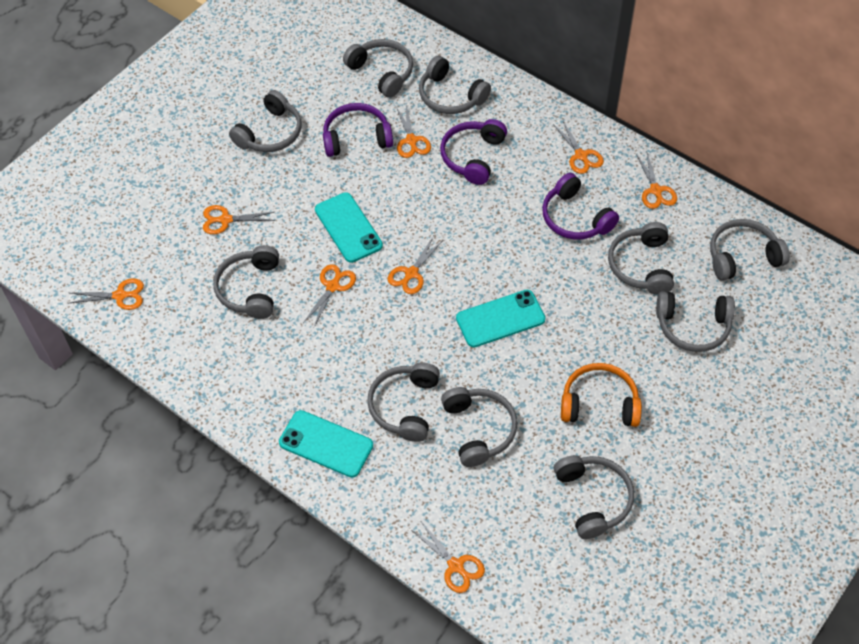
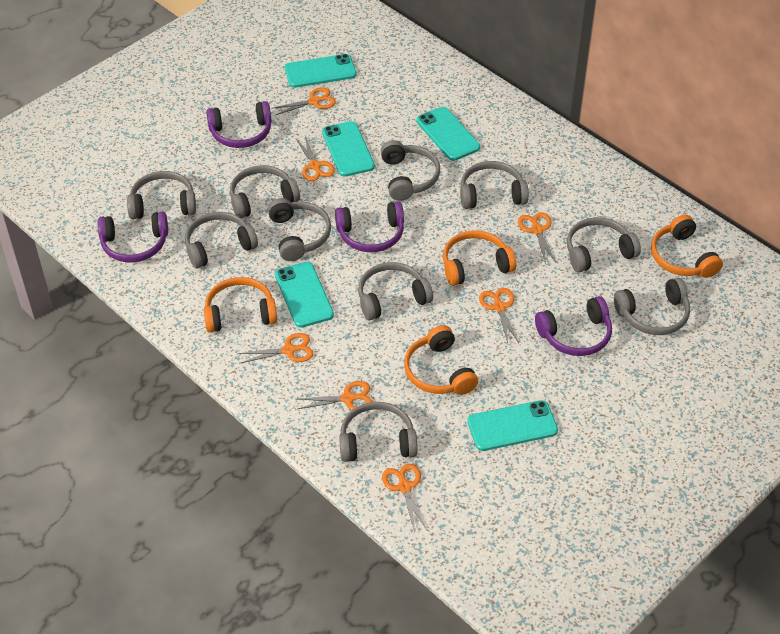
orange headphones: 1 -> 4
orange scissors: 8 -> 7
purple headphones: 3 -> 4
turquoise phone: 3 -> 5

